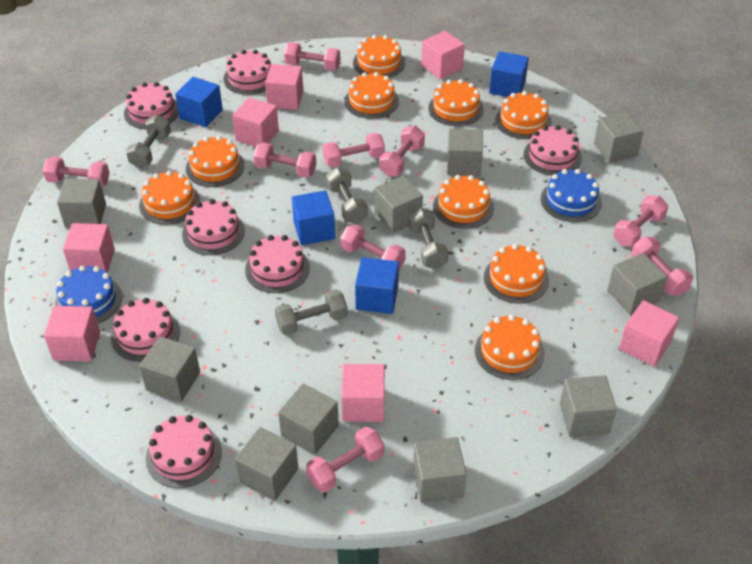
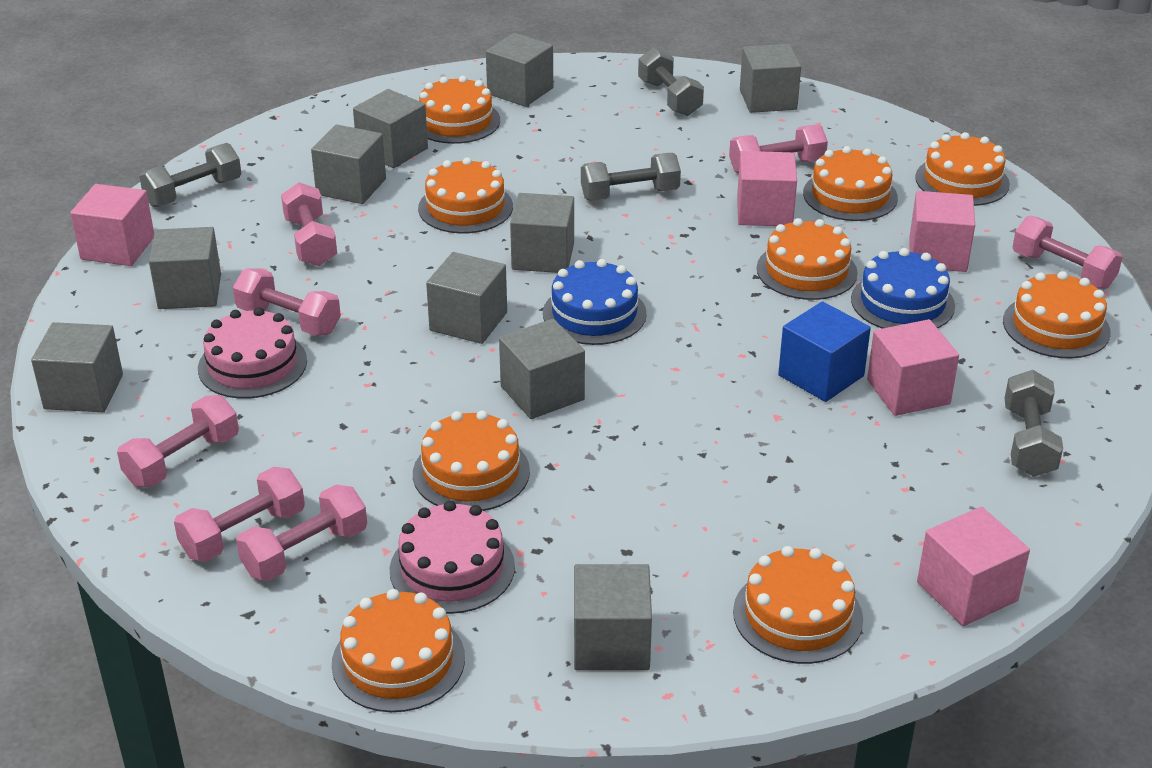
blue cube: 4 -> 1
pink cake: 7 -> 2
pink cube: 7 -> 5
pink dumbbell: 9 -> 7

